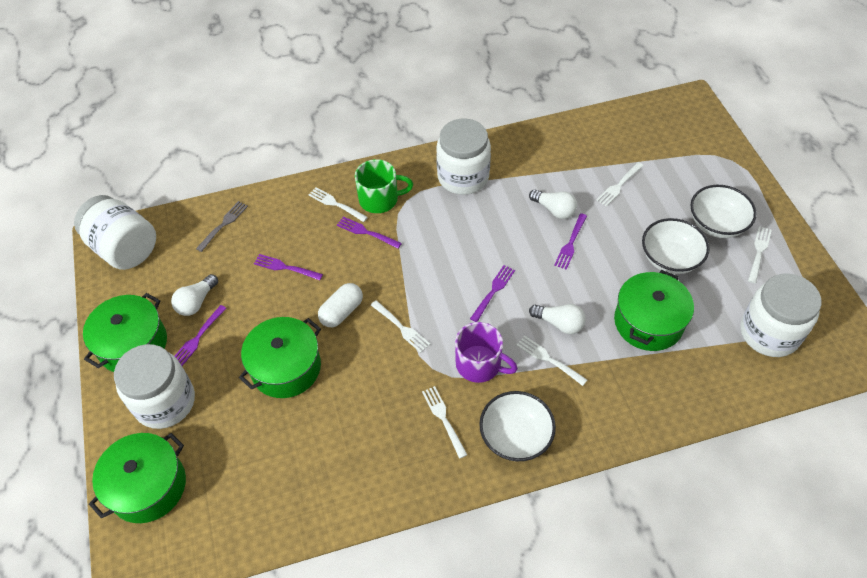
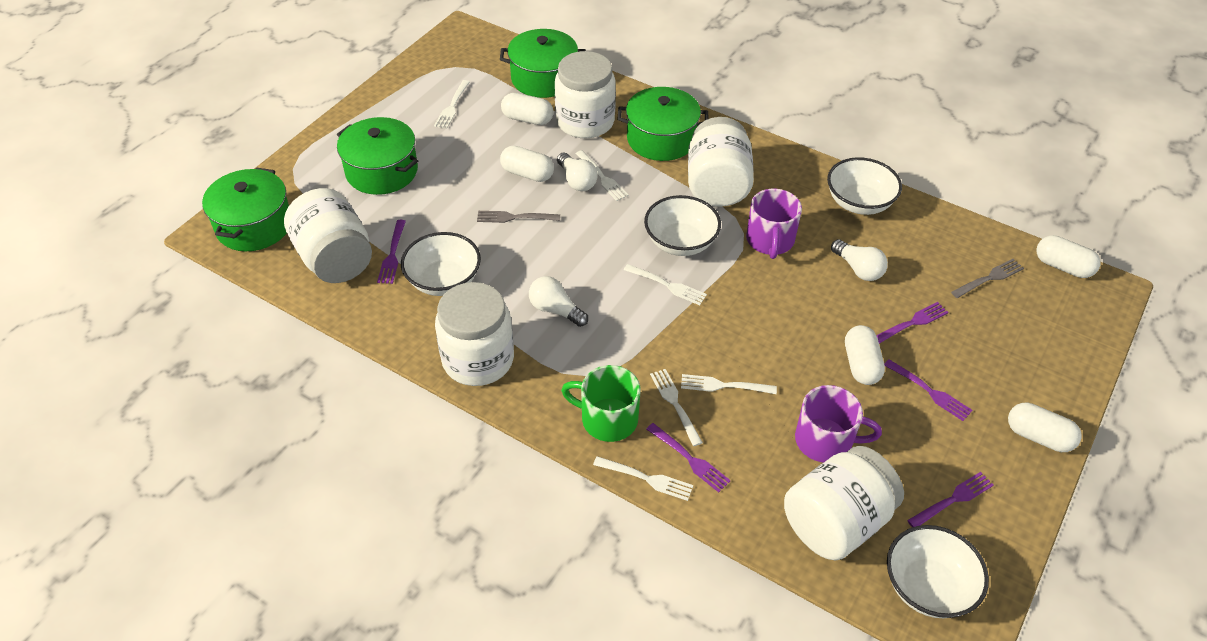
grey fork: 1 -> 2
purple mug: 1 -> 2
white bowl: 3 -> 4
white capsule: 1 -> 5
white jar: 4 -> 5

